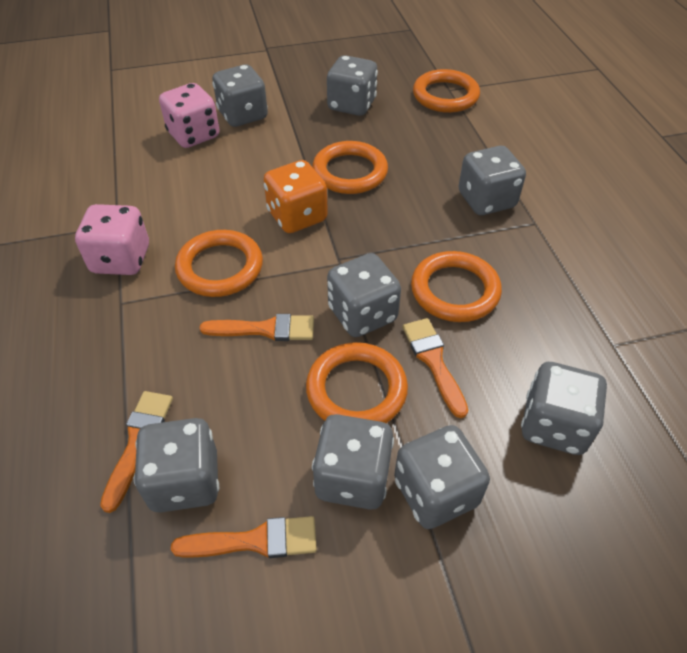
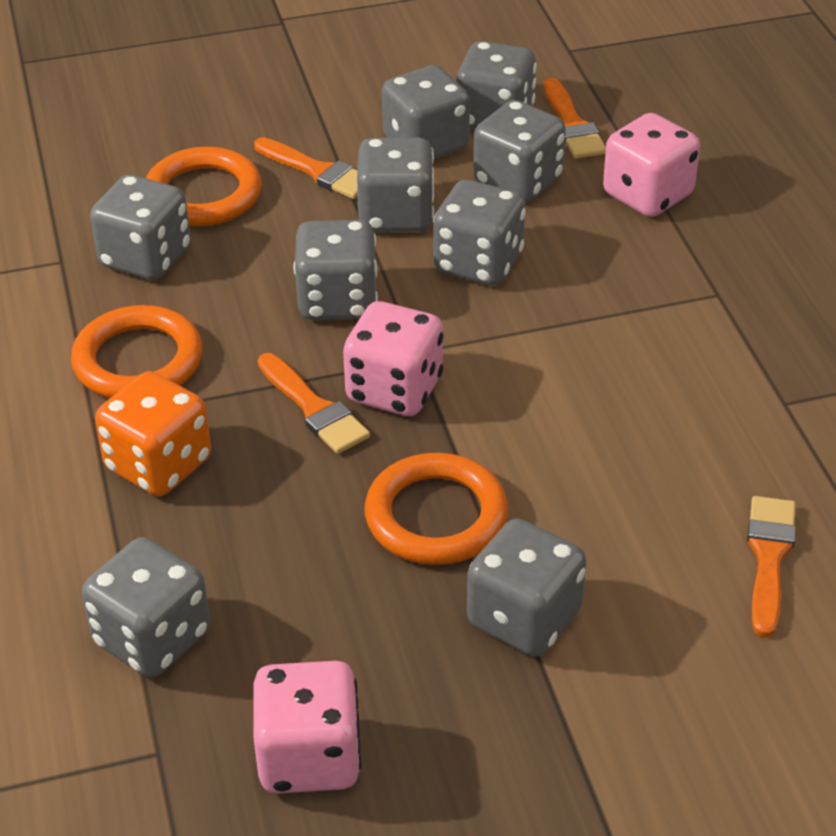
grey dice: 8 -> 9
orange ring: 5 -> 3
pink dice: 2 -> 3

